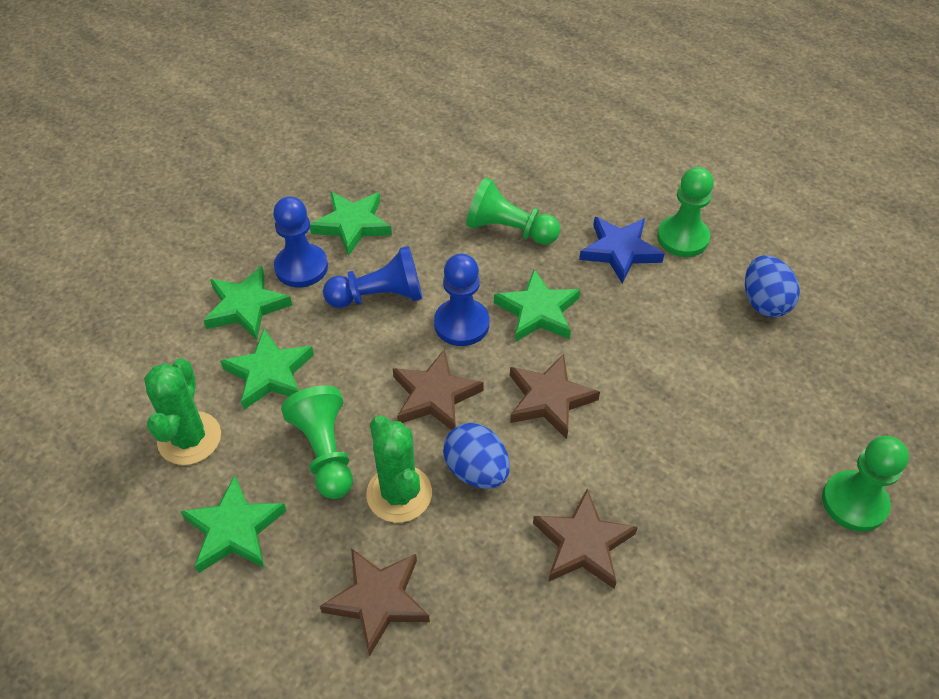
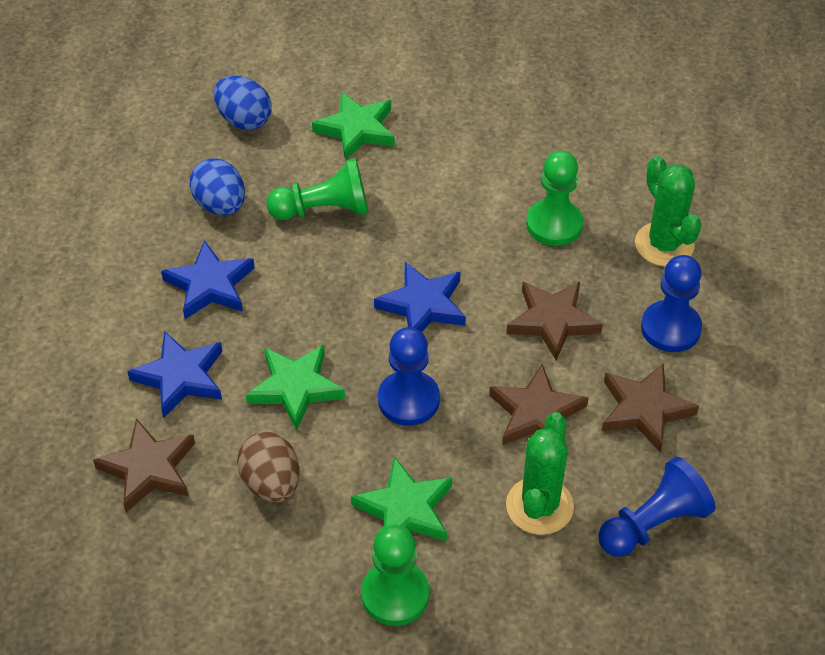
blue star: 1 -> 3
brown egg: 0 -> 1
green pawn: 4 -> 3
green star: 5 -> 3

